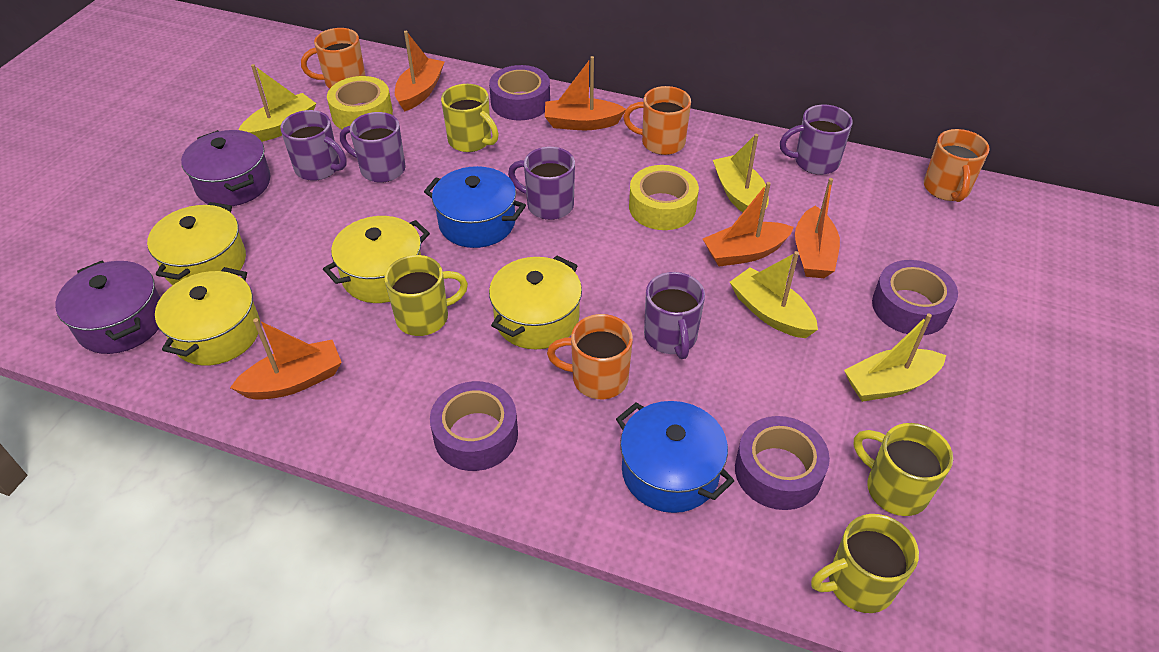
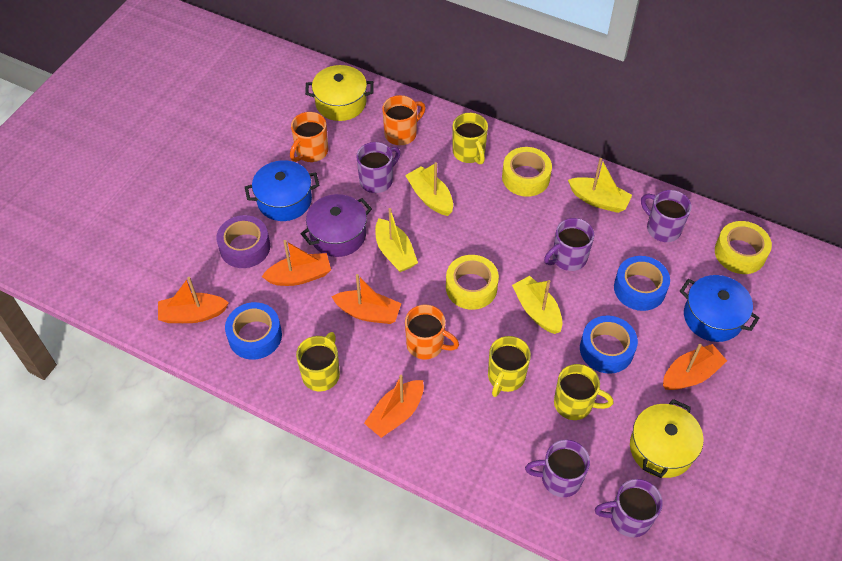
blue tape: 0 -> 3
orange mug: 4 -> 3
purple pot: 2 -> 1
purple tape: 4 -> 1
yellow pot: 4 -> 2
yellow tape: 2 -> 3

